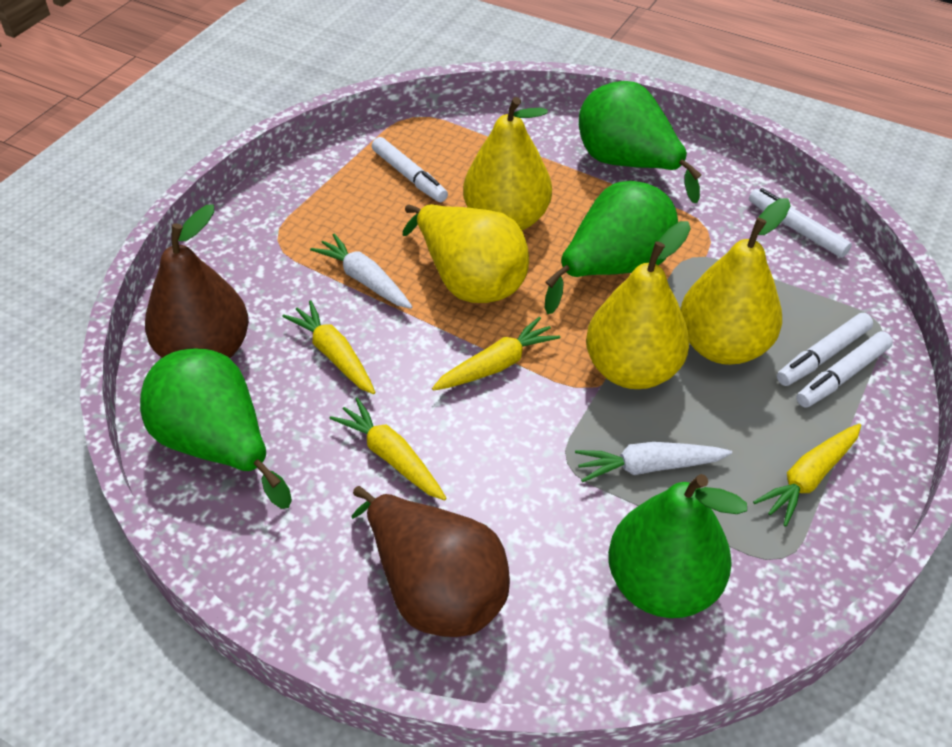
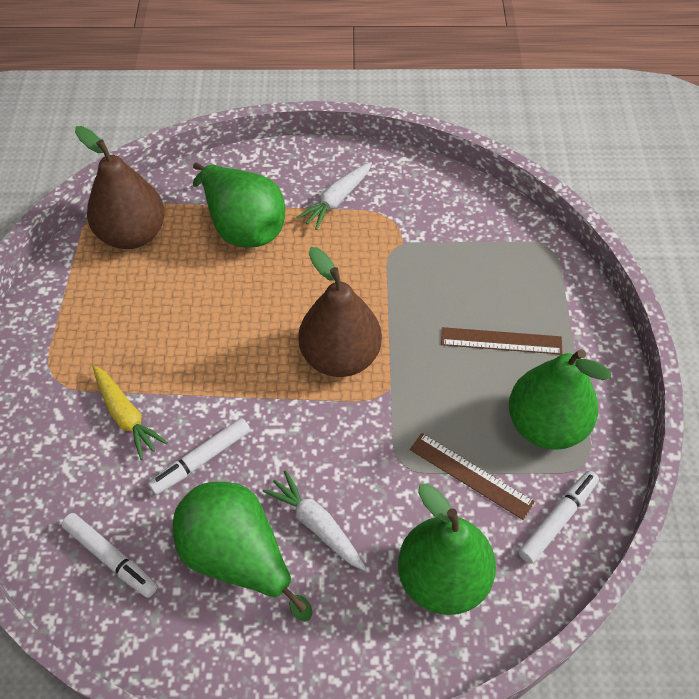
brown ruler: 0 -> 2
white marker: 4 -> 3
yellow carrot: 4 -> 1
yellow pear: 4 -> 0

